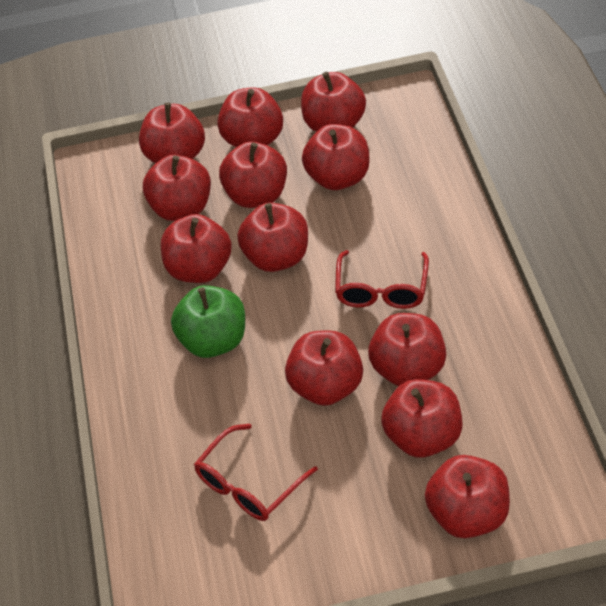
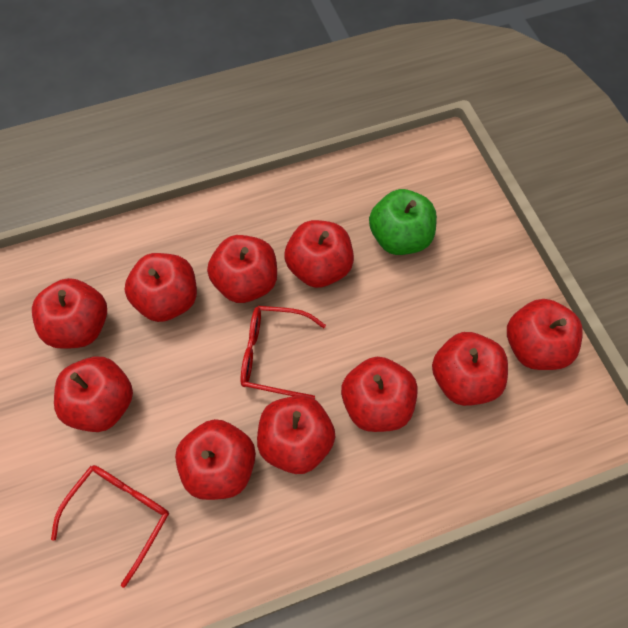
red apple: 12 -> 10

